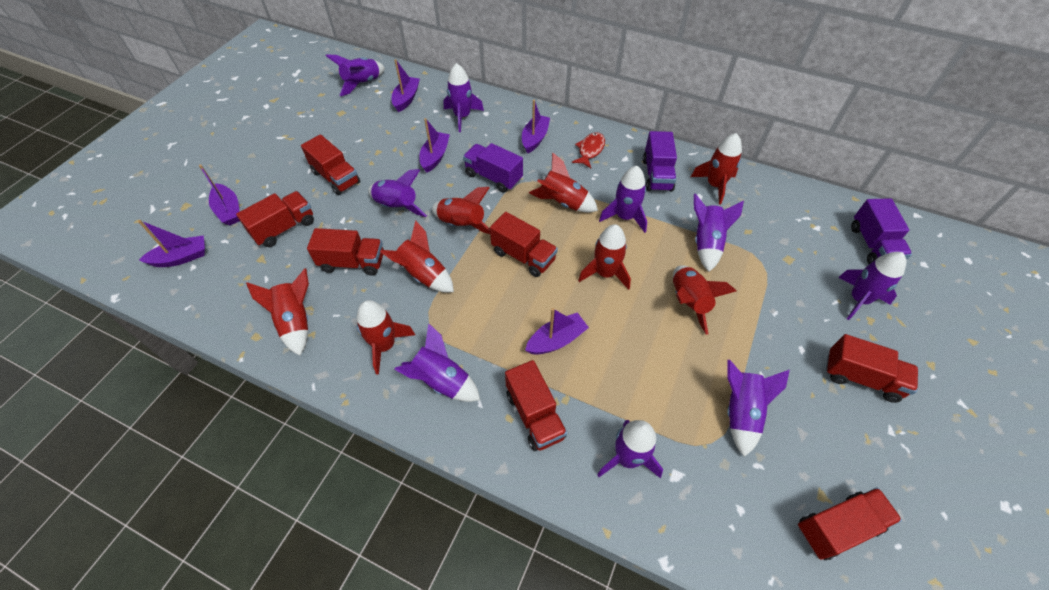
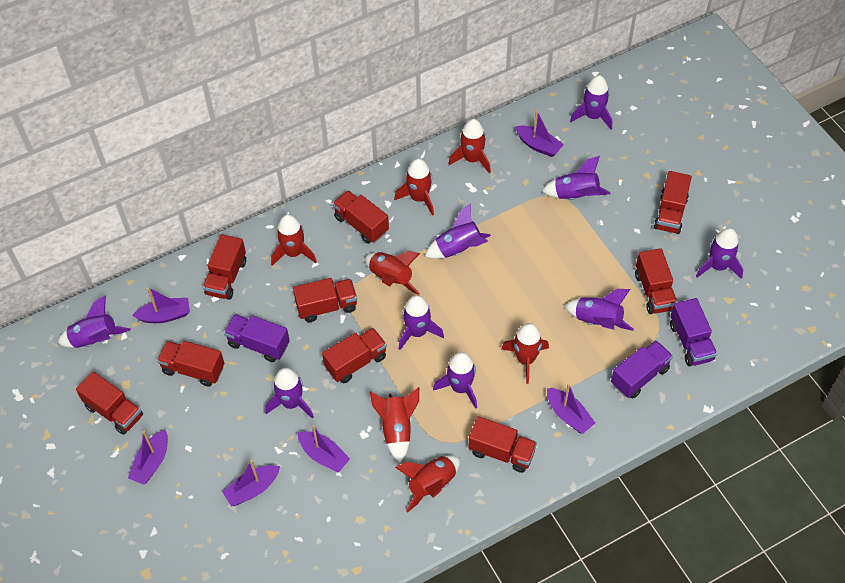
red fish: 1 -> 0
red rocket: 8 -> 7
red truck: 7 -> 9

